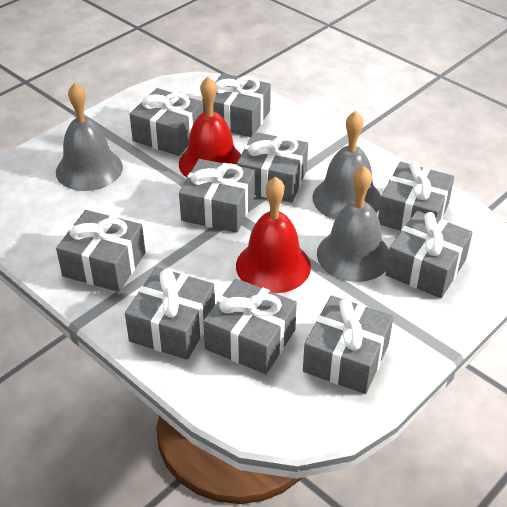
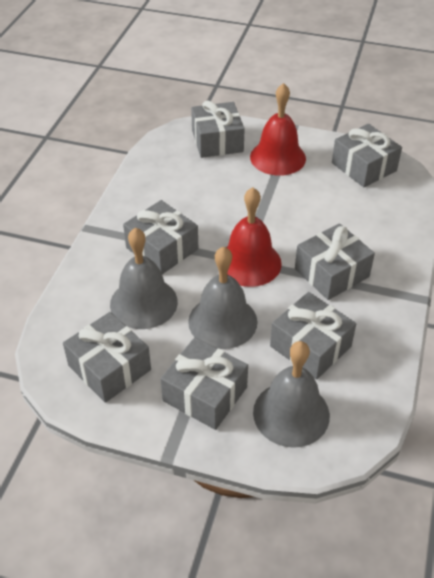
grey gift: 10 -> 7

